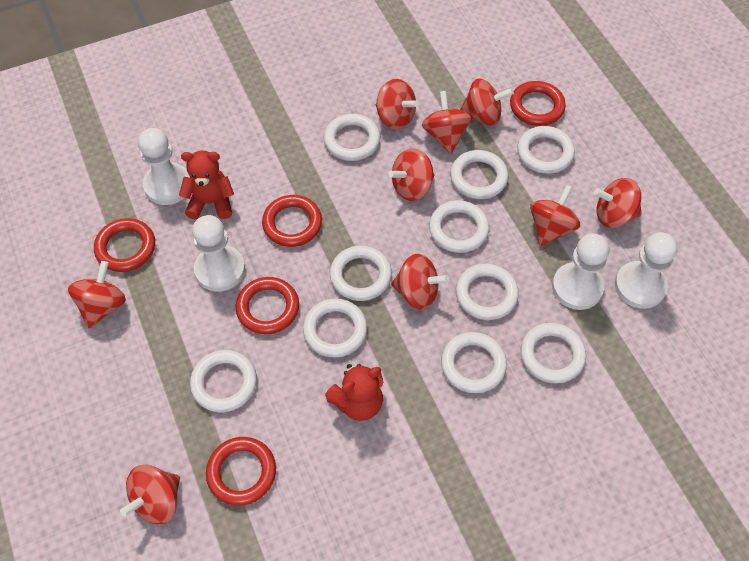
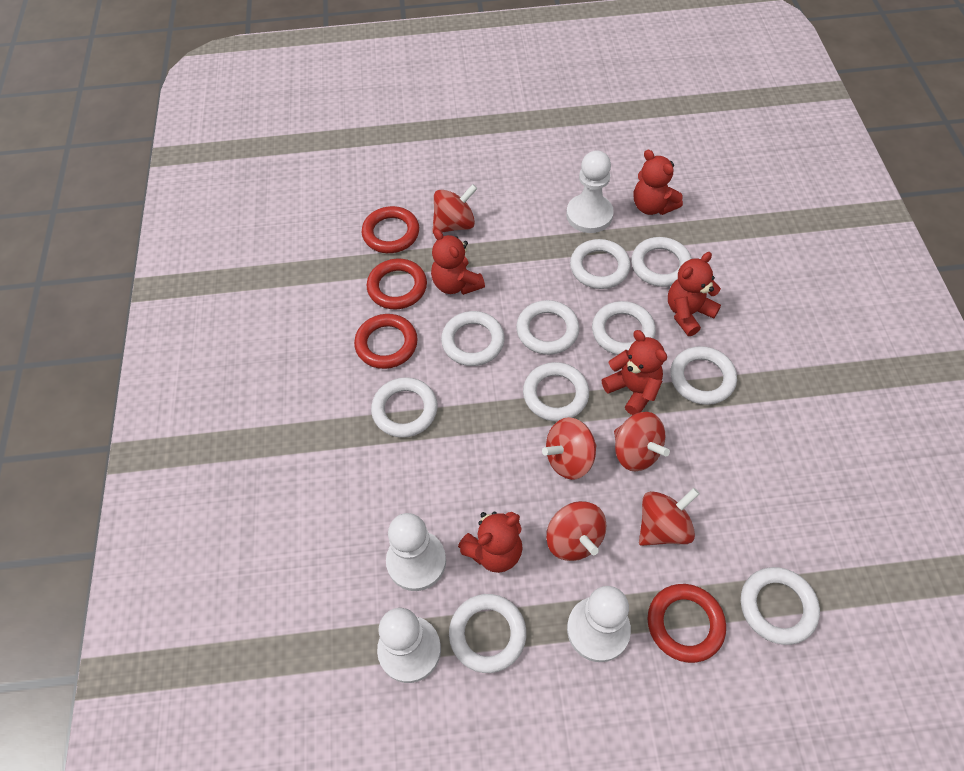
red ring: 5 -> 4
red spinning top: 9 -> 5
red teddy bear: 2 -> 5

